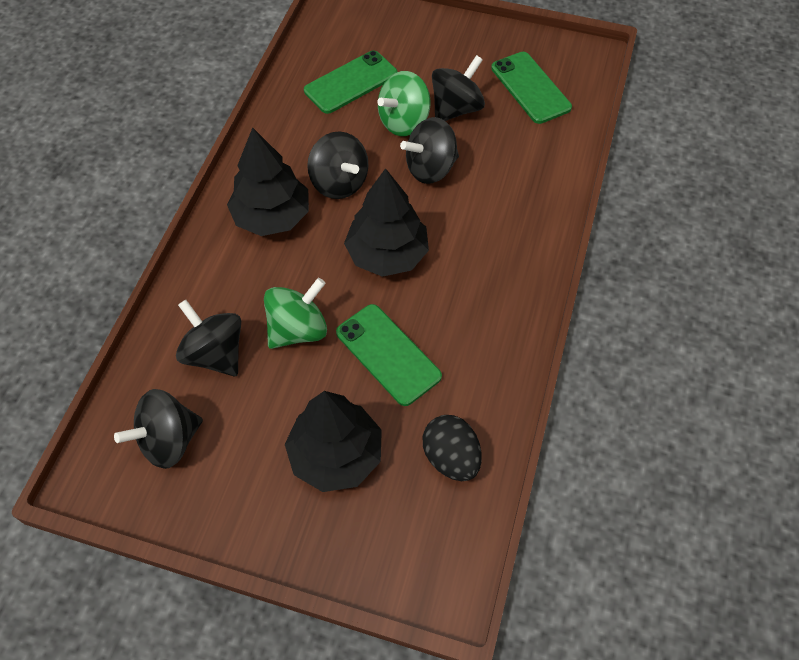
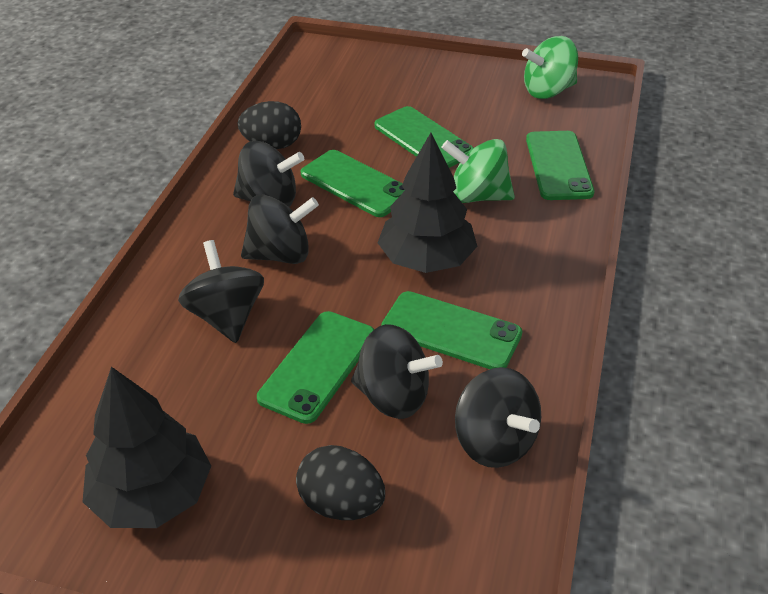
black egg: 1 -> 2
black tree: 3 -> 2
green phone: 3 -> 5

